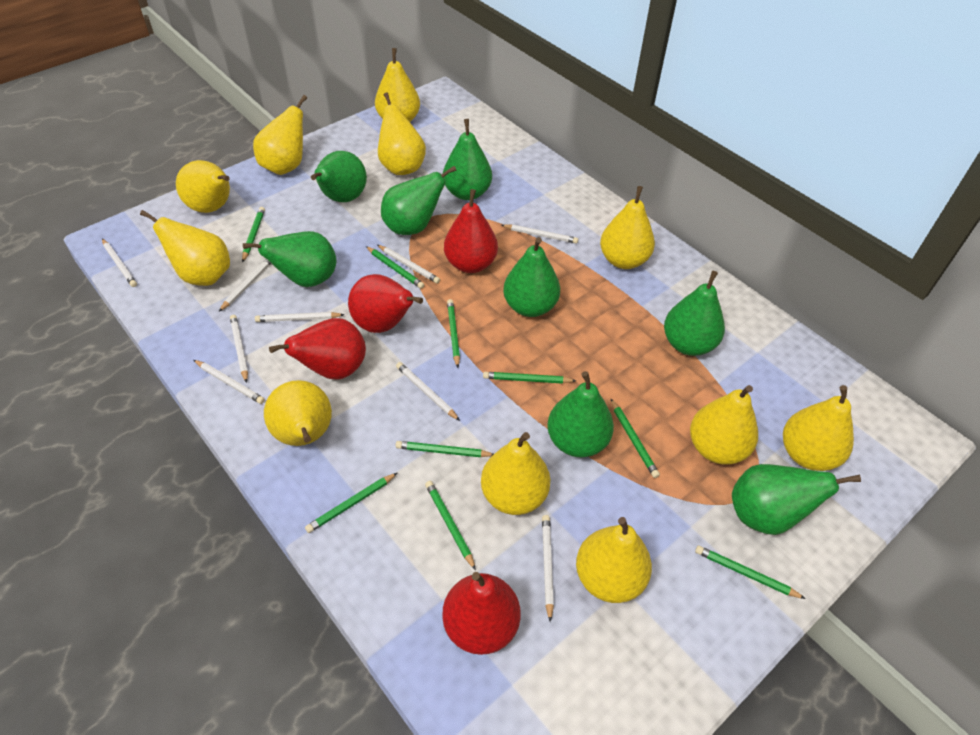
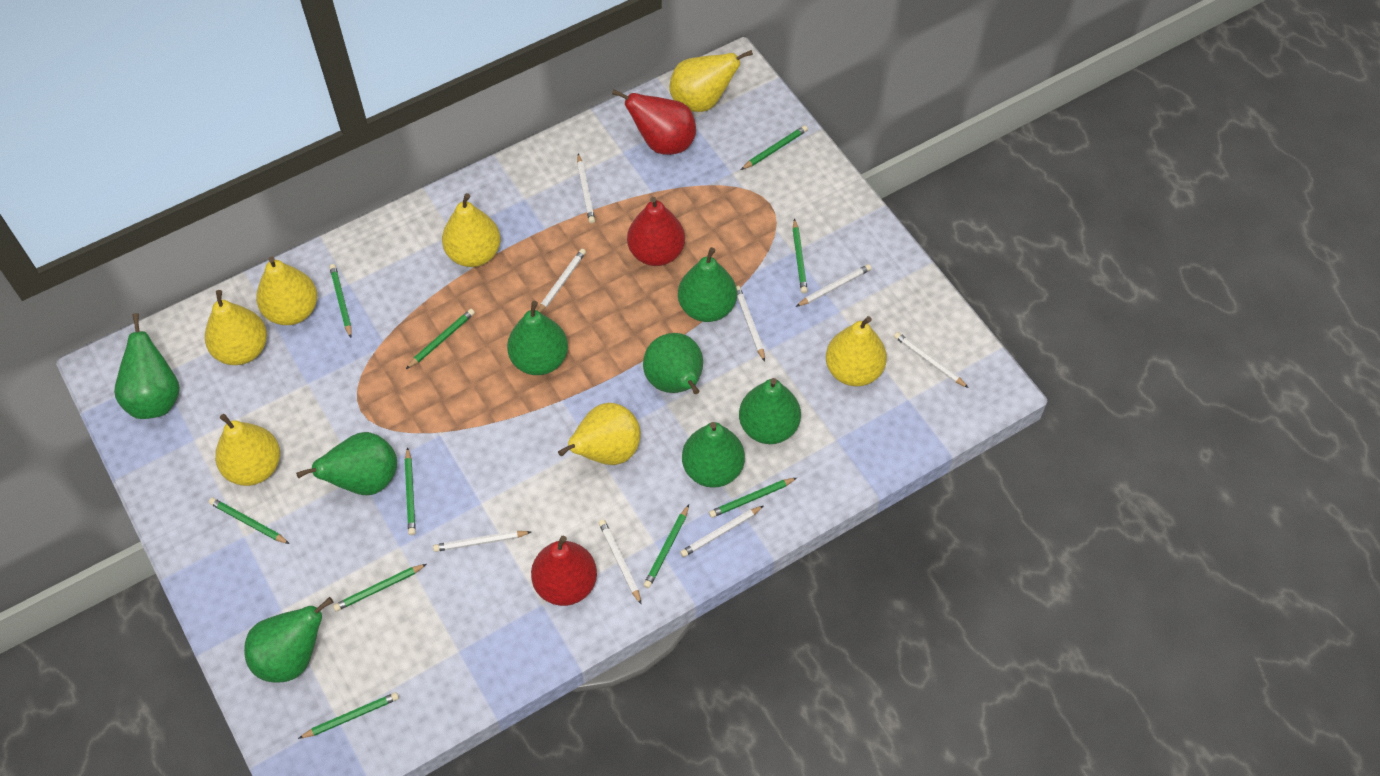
green pencil: 9 -> 10
red pear: 4 -> 3
white pencil: 9 -> 8
yellow pear: 11 -> 7

